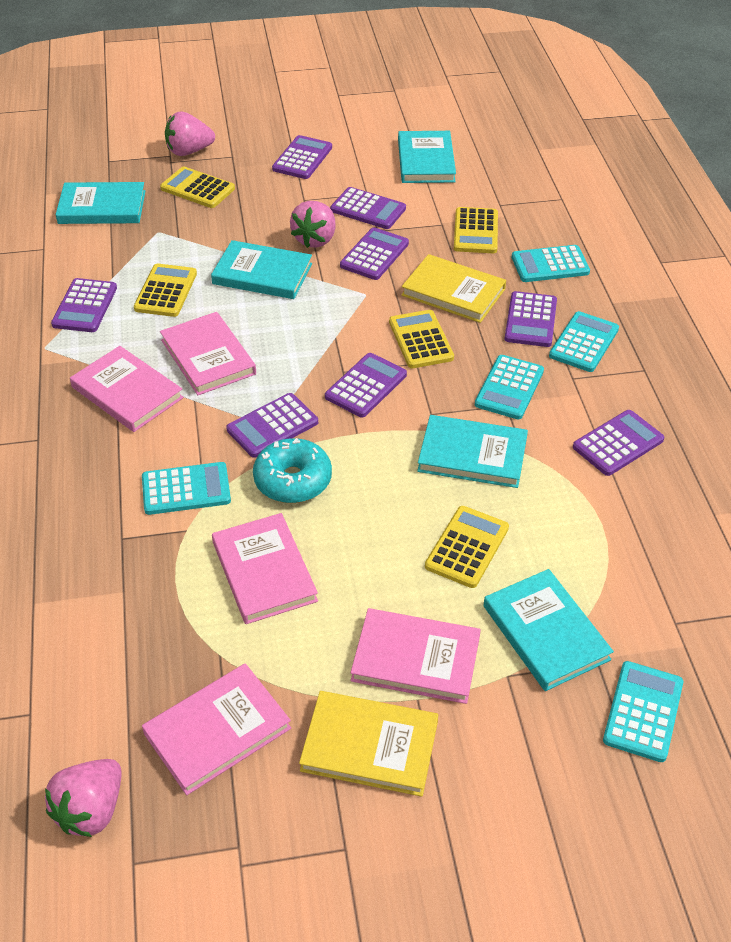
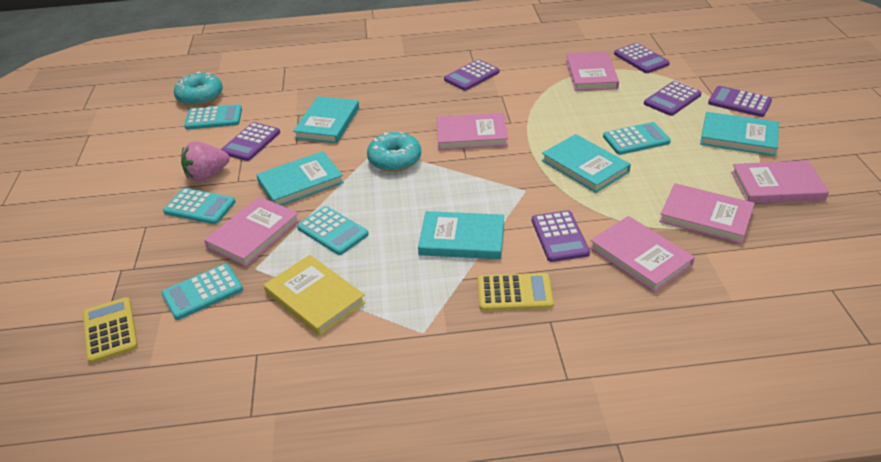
pink book: 5 -> 6
pink strawberry: 3 -> 1
purple calculator: 8 -> 6
turquoise donut: 1 -> 2
yellow book: 2 -> 1
yellow calculator: 5 -> 2

